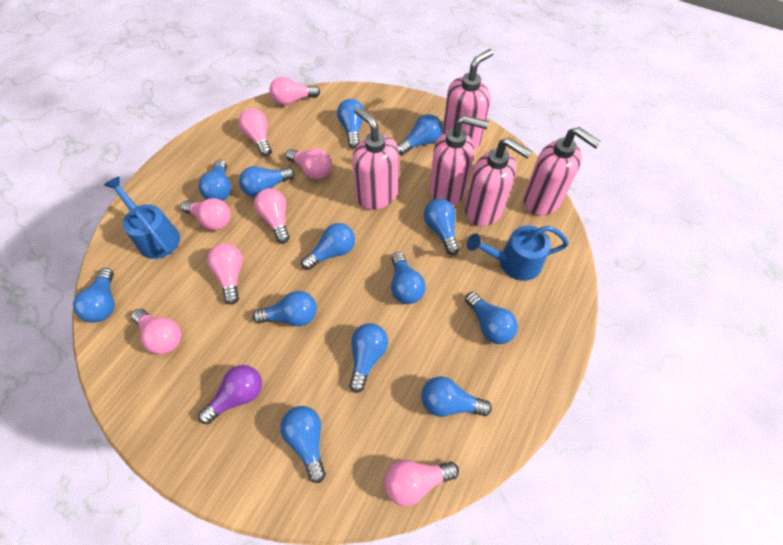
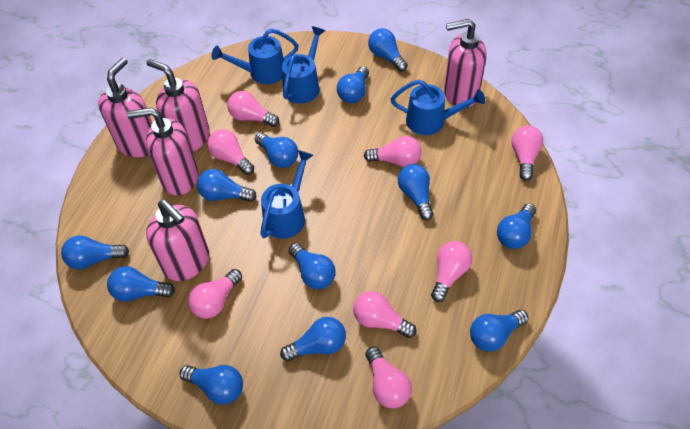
blue light bulb: 13 -> 12
blue watering can: 2 -> 4
purple light bulb: 1 -> 0

